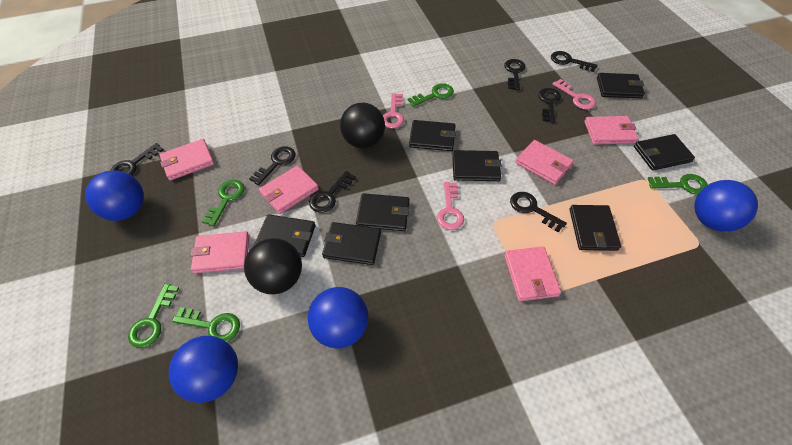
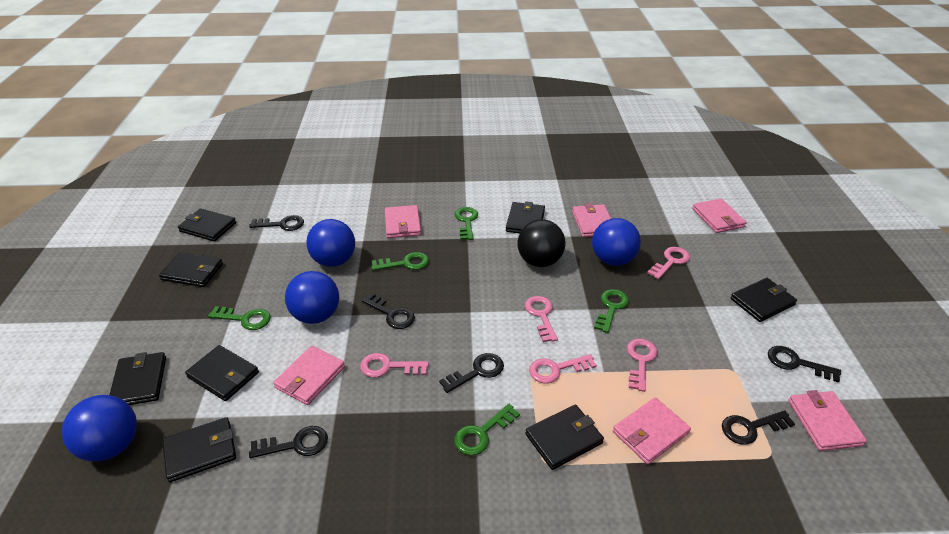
black ball: 2 -> 1
black key: 7 -> 6
pink key: 3 -> 5

